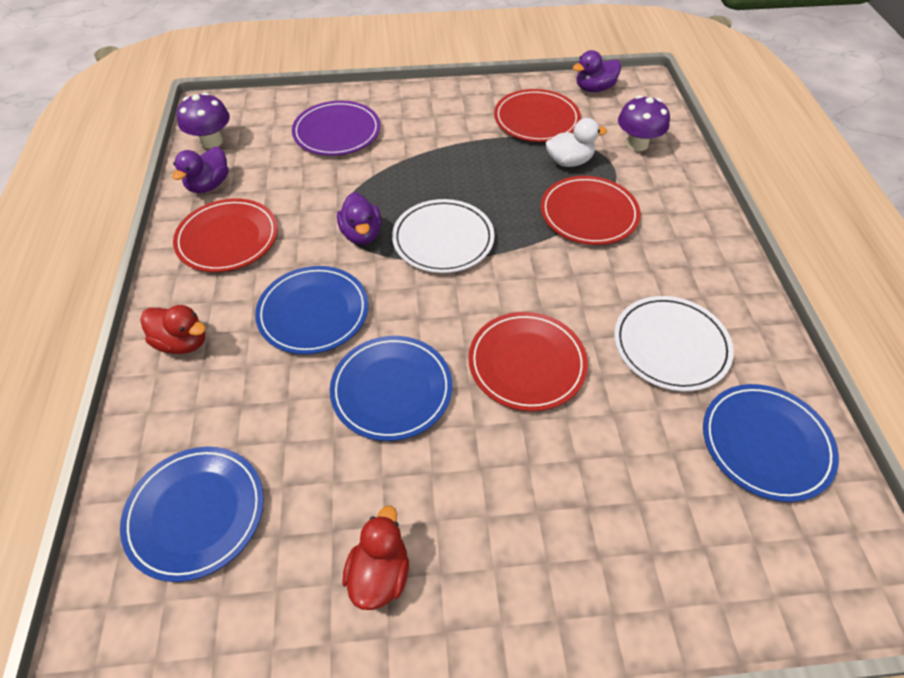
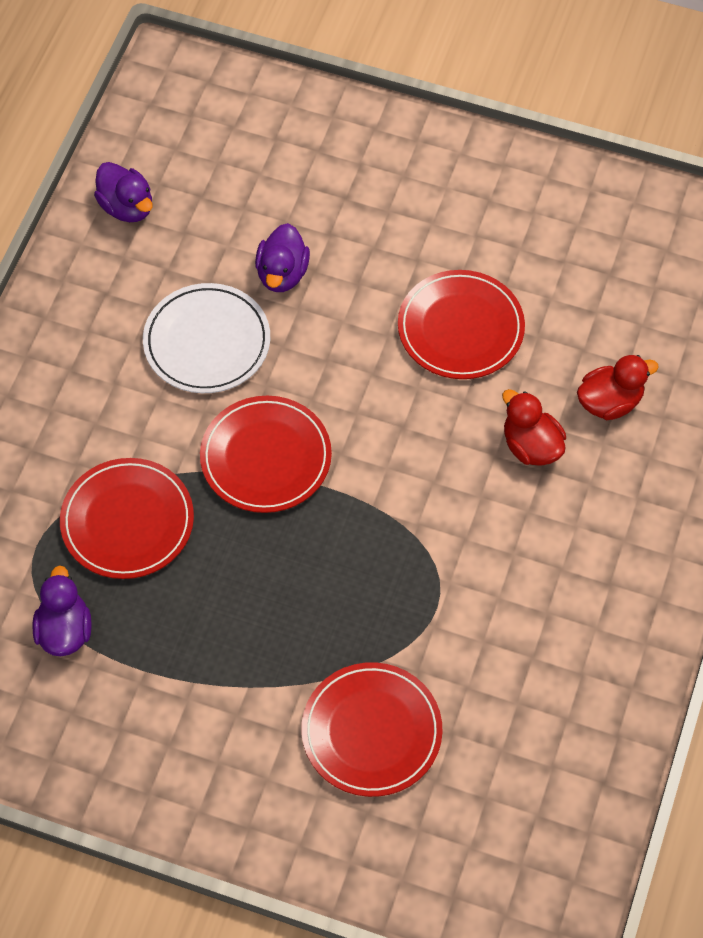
blue plate: 4 -> 0
purple mushroom: 2 -> 0
purple plate: 1 -> 0
white duck: 1 -> 0
white plate: 2 -> 1

